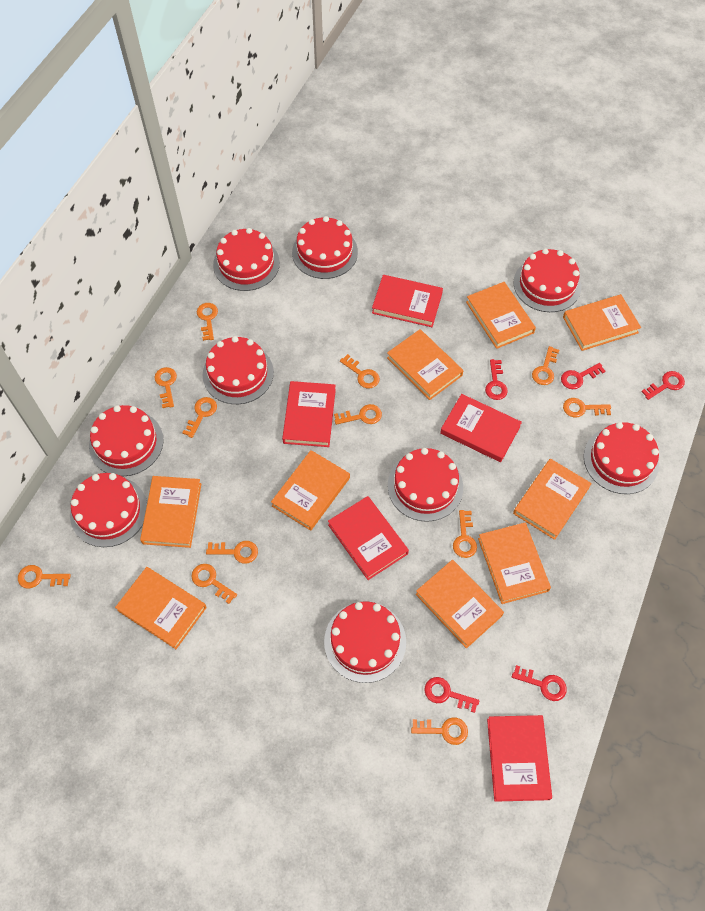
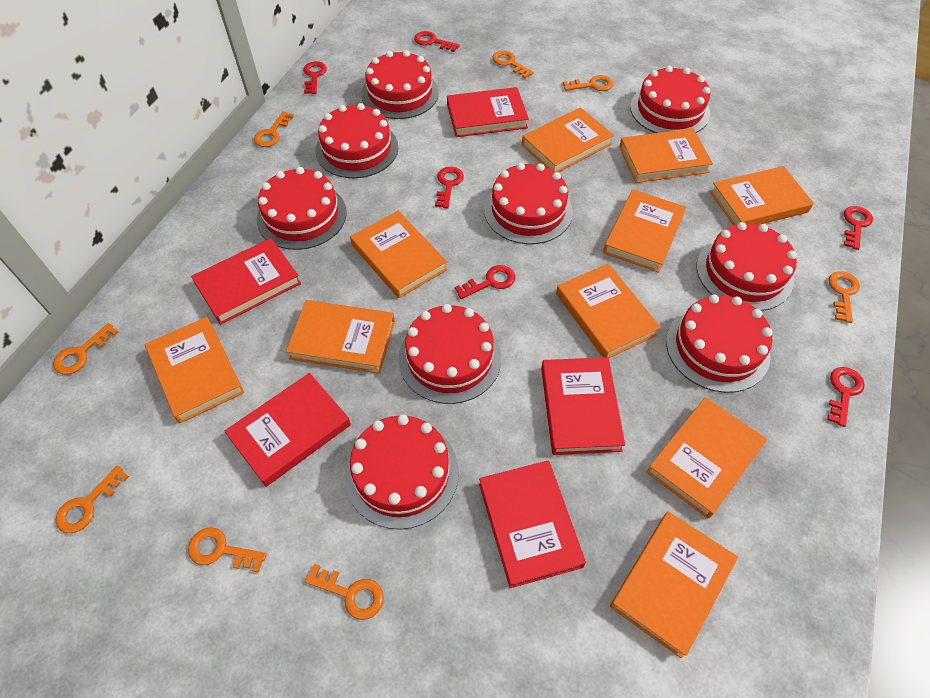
orange book: 9 -> 10
orange key: 12 -> 8
red key: 5 -> 6

